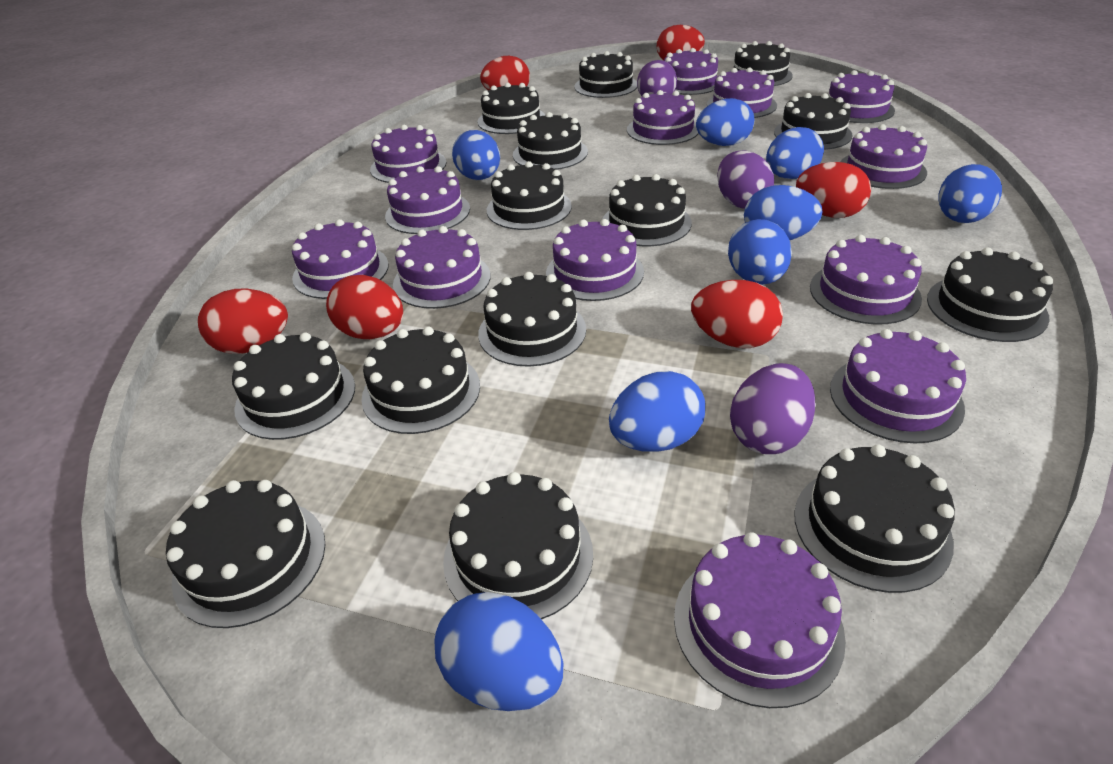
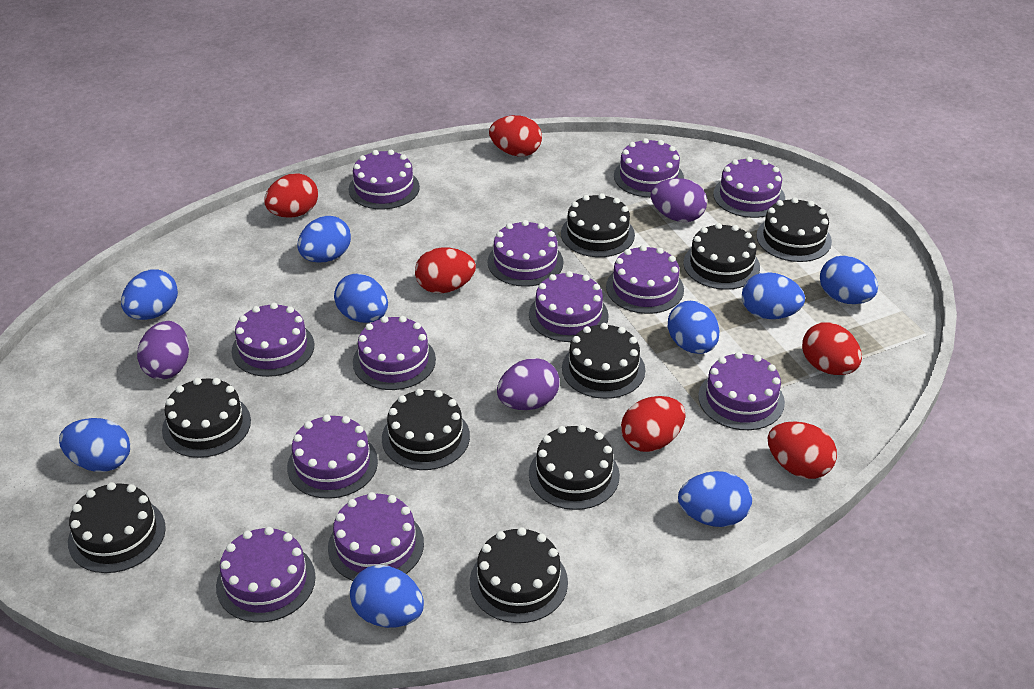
black cake: 14 -> 9
blue egg: 8 -> 9
purple cake: 13 -> 12

